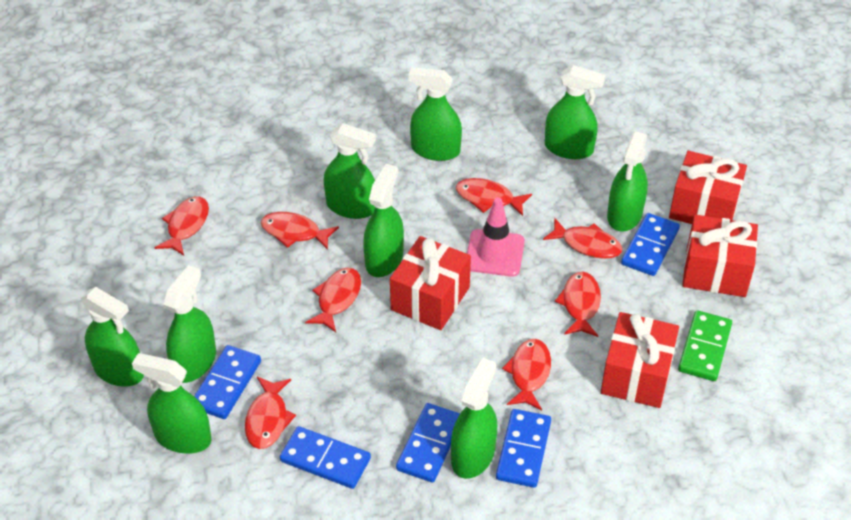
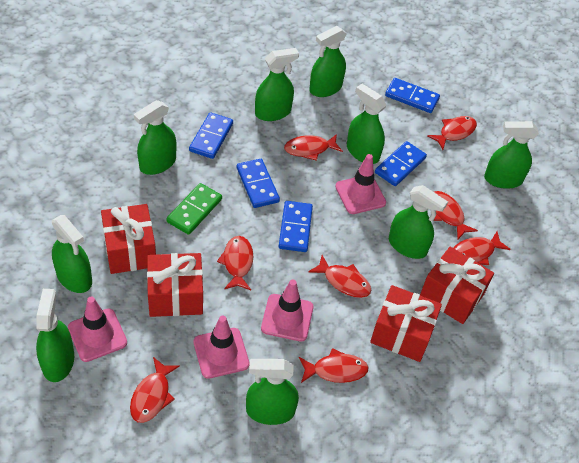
pink traffic cone: 1 -> 4

